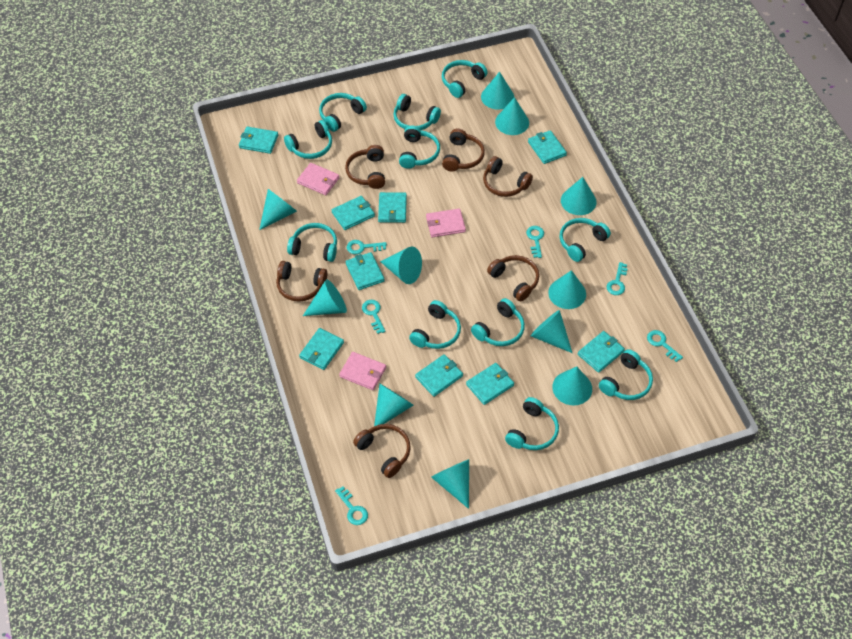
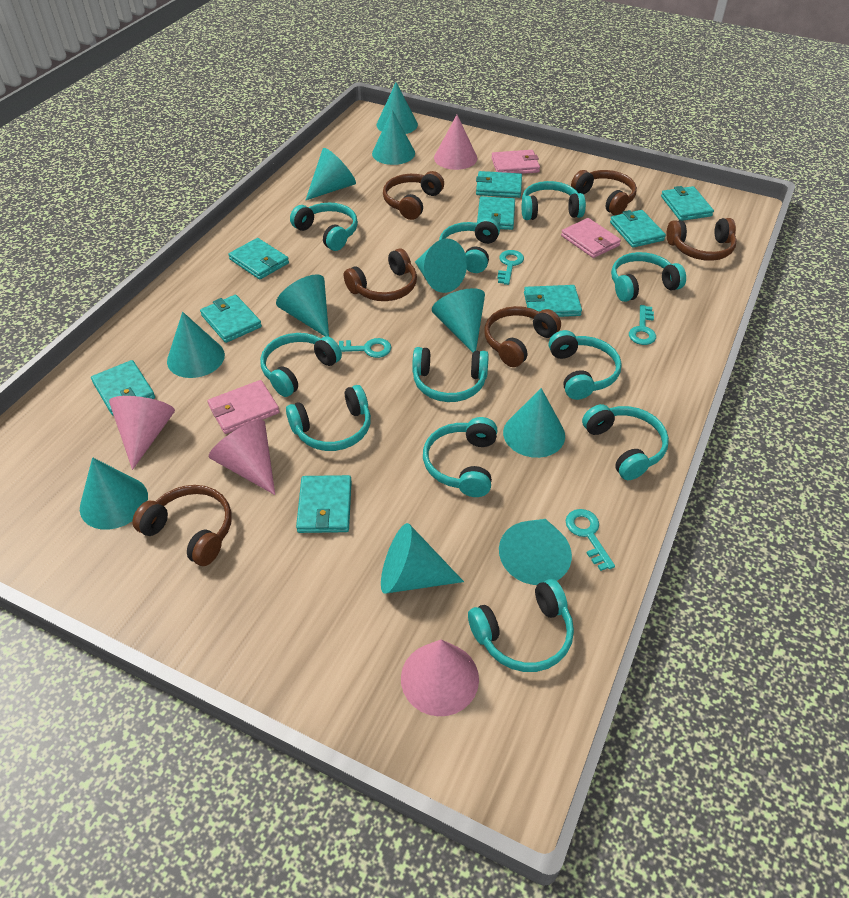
pink cone: 0 -> 4
turquoise key: 6 -> 4

